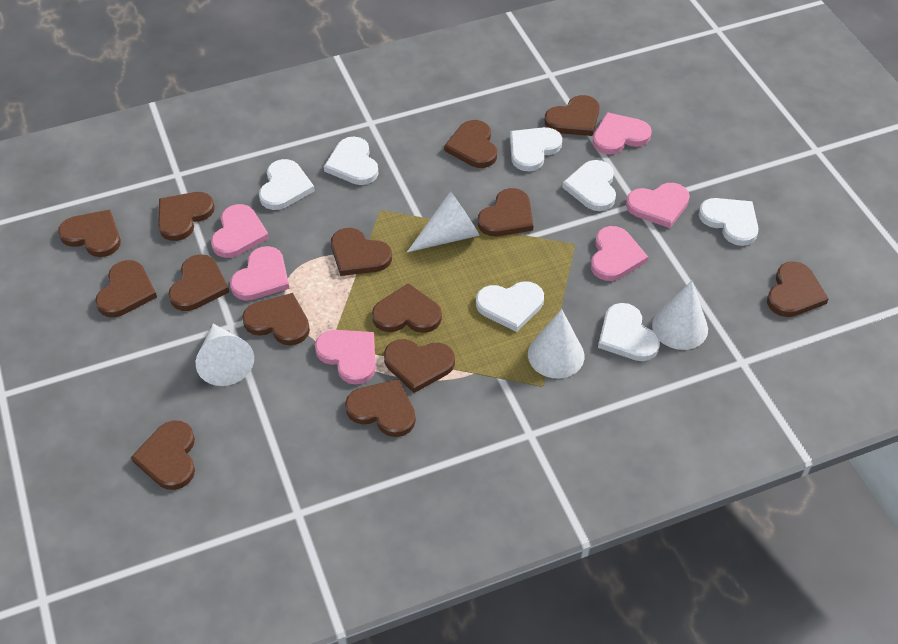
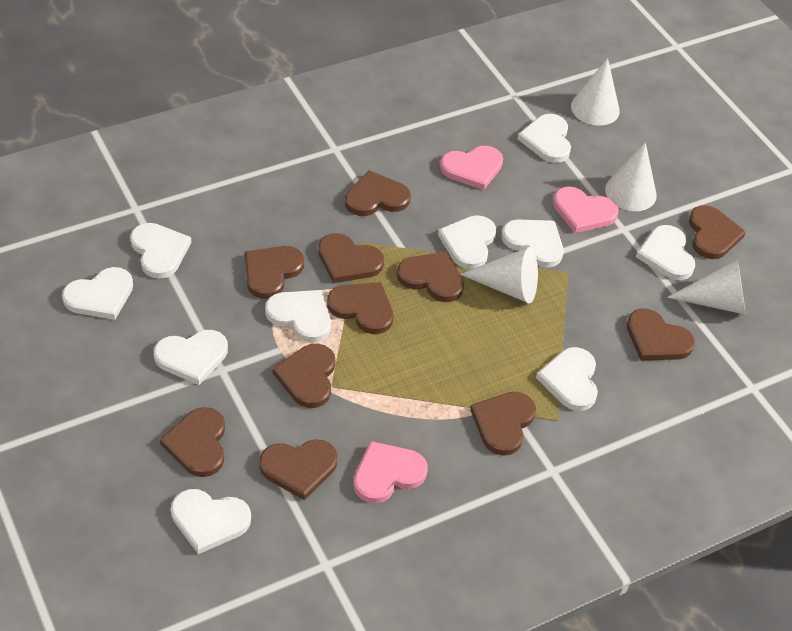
brown heart: 14 -> 11
pink heart: 6 -> 3
white heart: 7 -> 10

